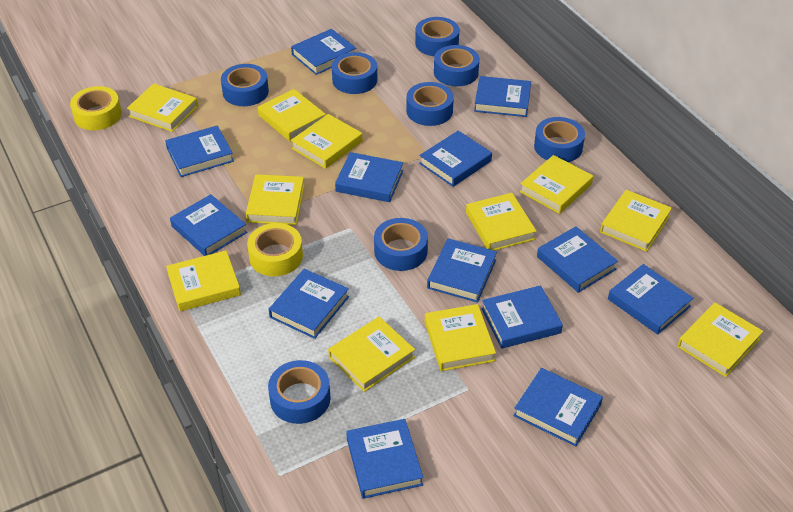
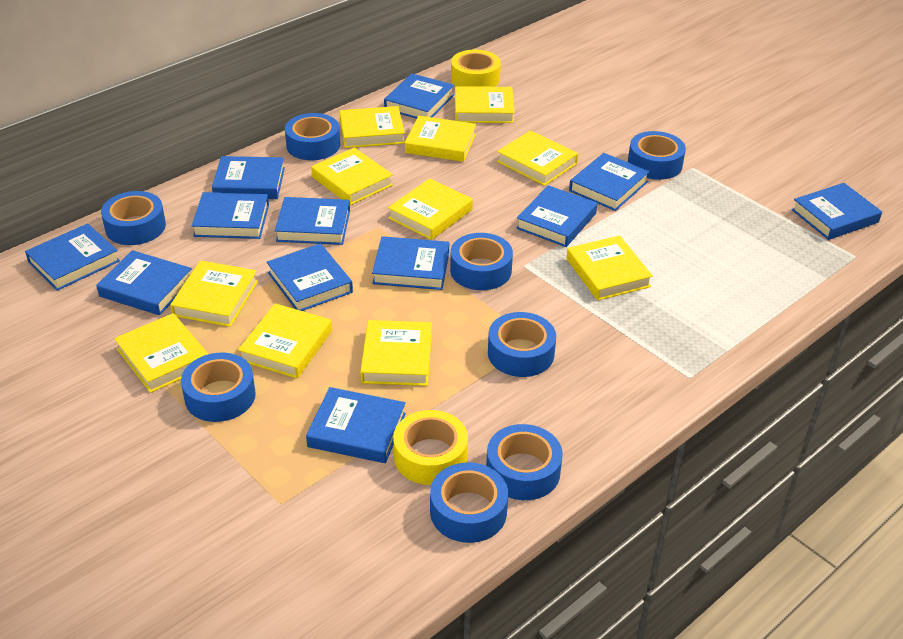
blue book: 13 -> 12

